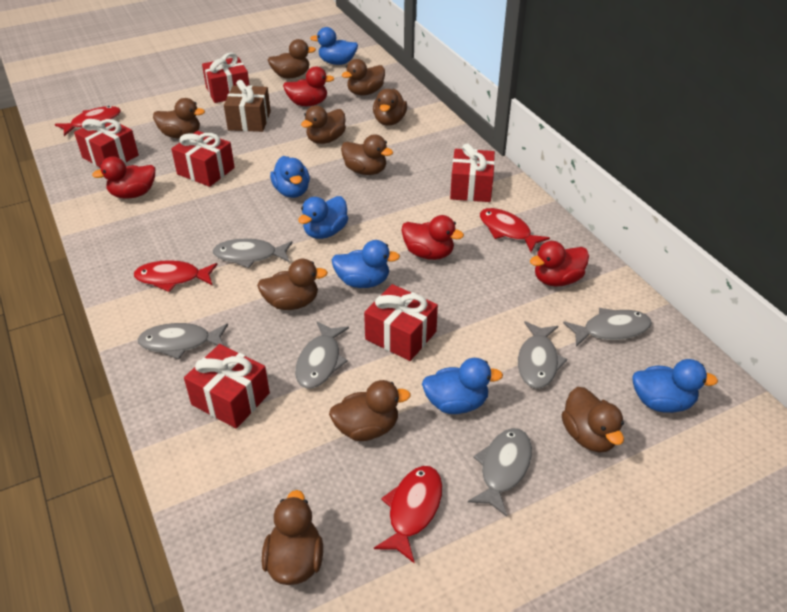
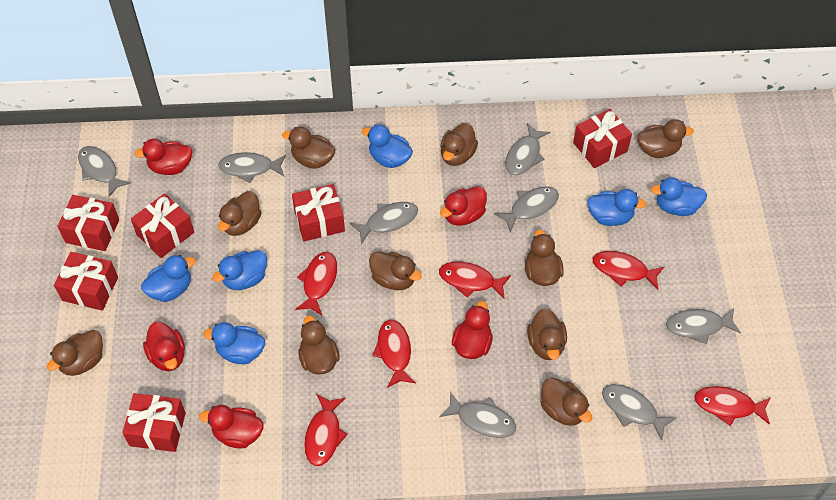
brown gift: 1 -> 0
grey fish: 6 -> 8
red duck: 4 -> 5
red fish: 4 -> 6

